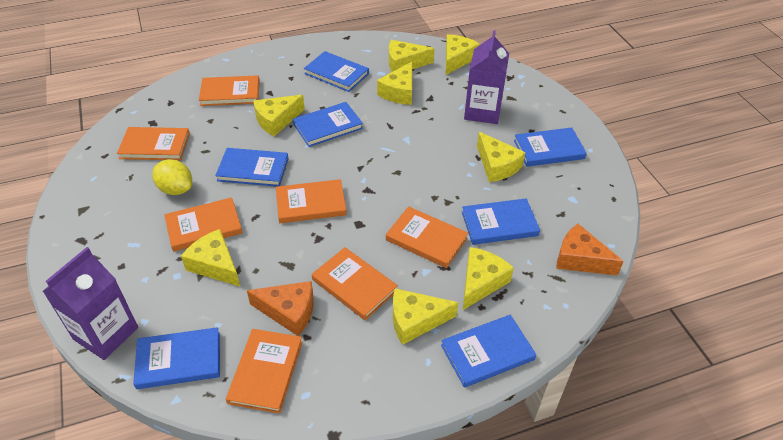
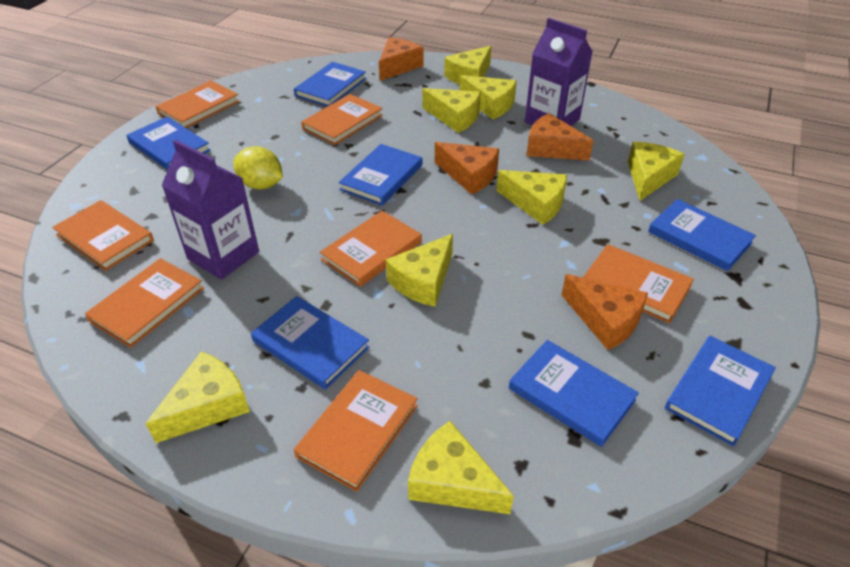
orange cheese: 2 -> 4

